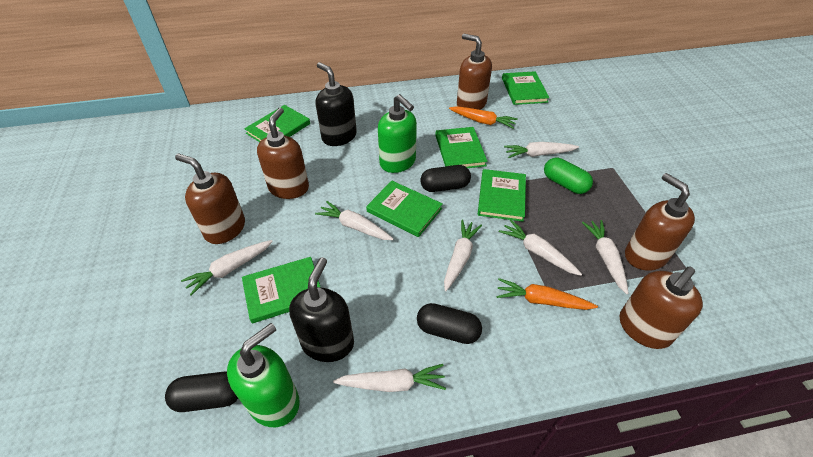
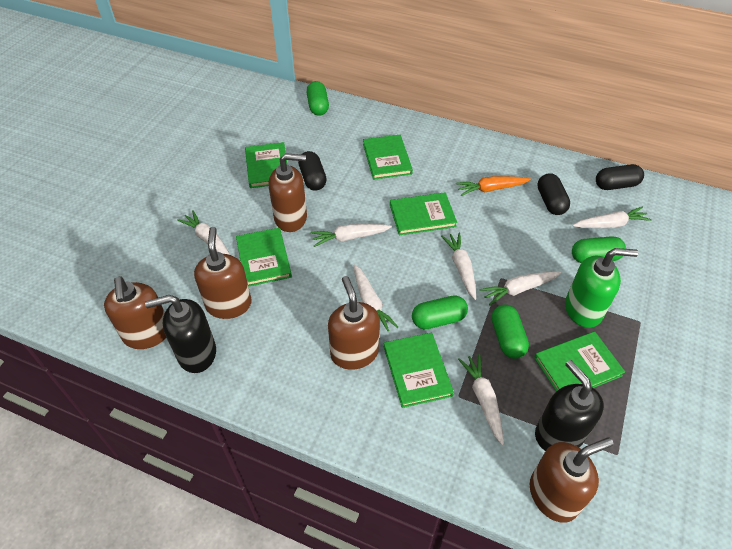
green capsule: 1 -> 4
green soap dispenser: 2 -> 1
orange carrot: 2 -> 1

